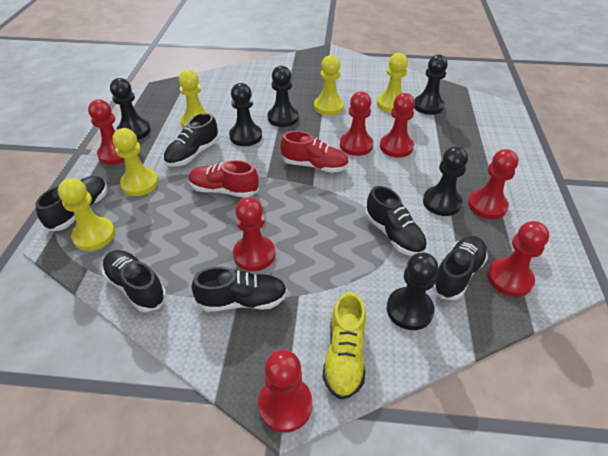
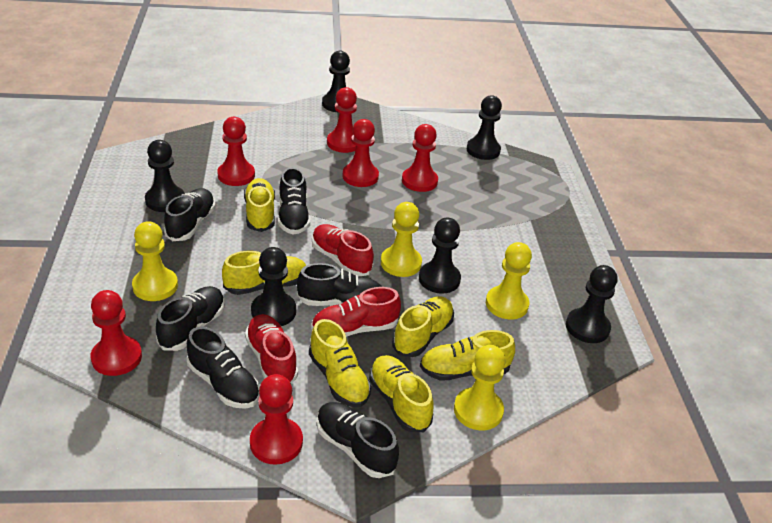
red pawn: 7 -> 6
red shoe: 2 -> 3
yellow pawn: 5 -> 4
yellow shoe: 1 -> 6

